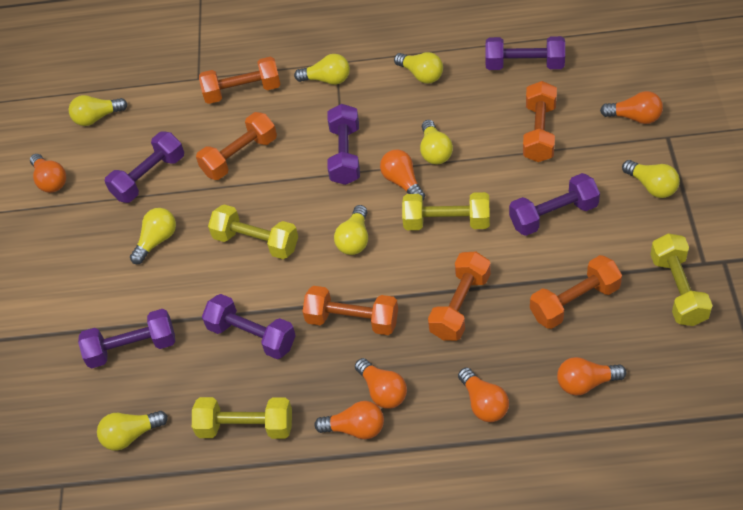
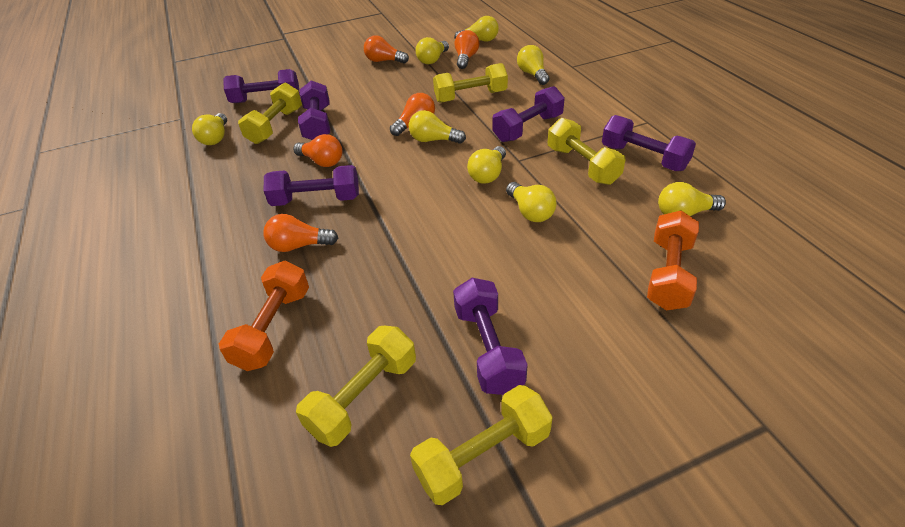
orange dumbbell: 6 -> 2
orange light bulb: 7 -> 5
yellow dumbbell: 4 -> 5

